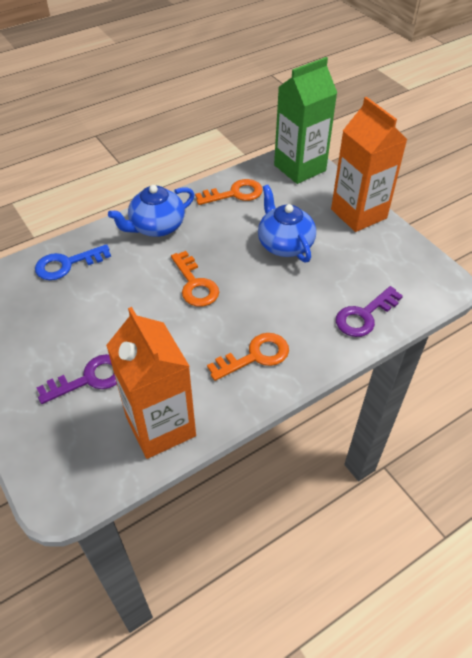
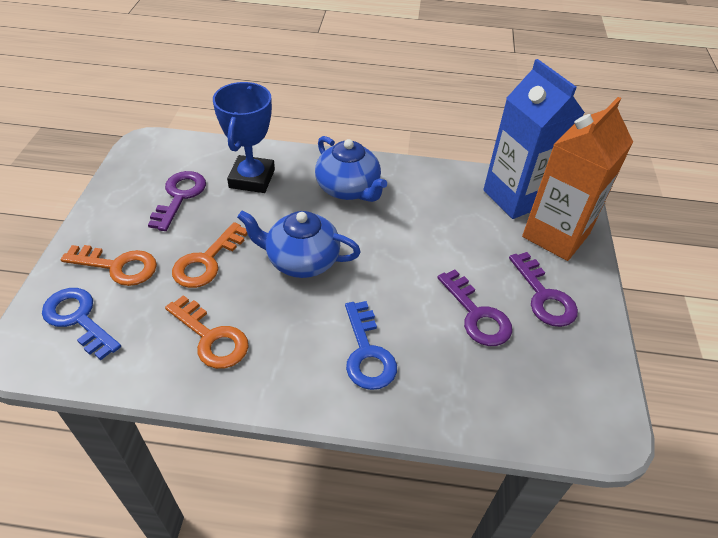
blue carton: 0 -> 1
blue key: 1 -> 2
blue trophy: 0 -> 1
green carton: 1 -> 0
orange carton: 2 -> 1
purple key: 2 -> 3

